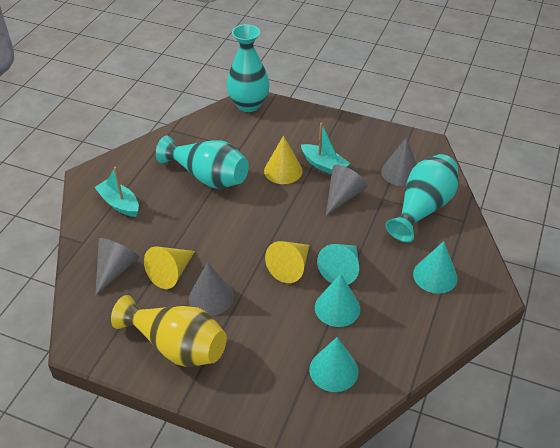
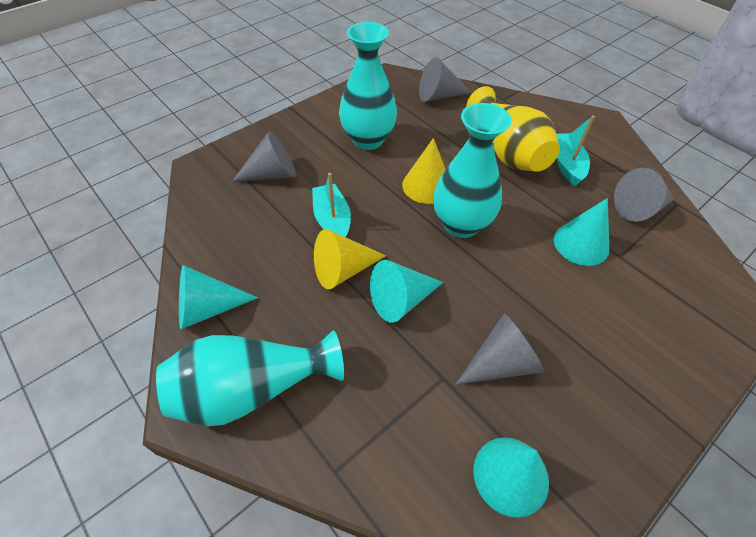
yellow cone: 3 -> 2

